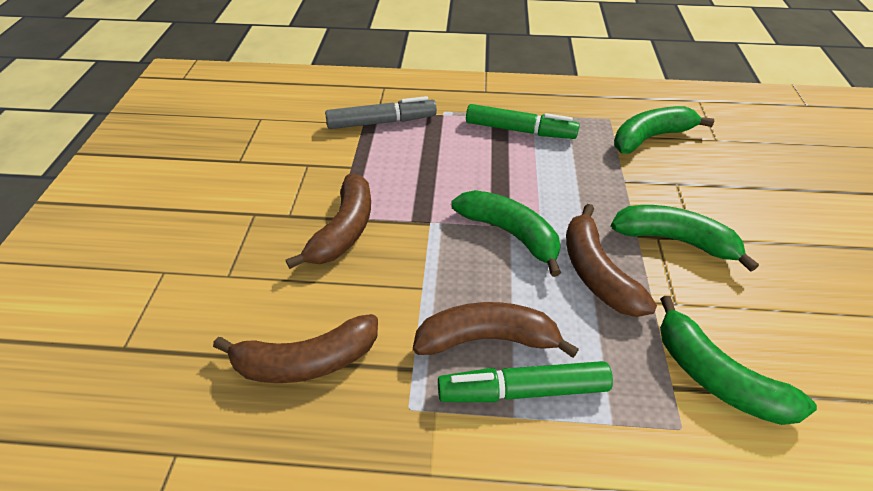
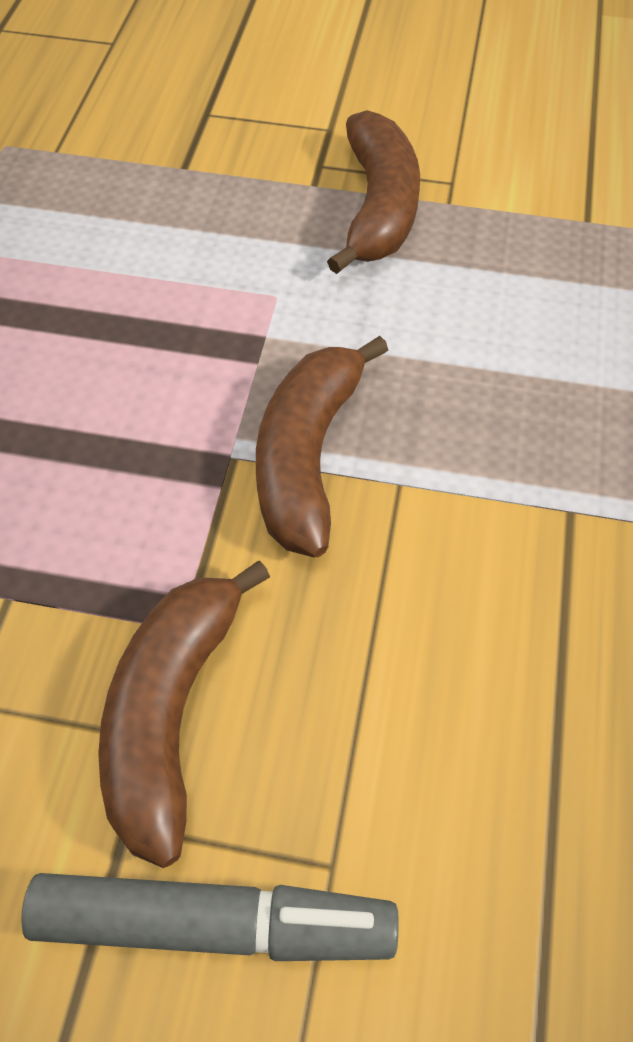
brown banana: 4 -> 3
green banana: 4 -> 0
green marker: 2 -> 0

